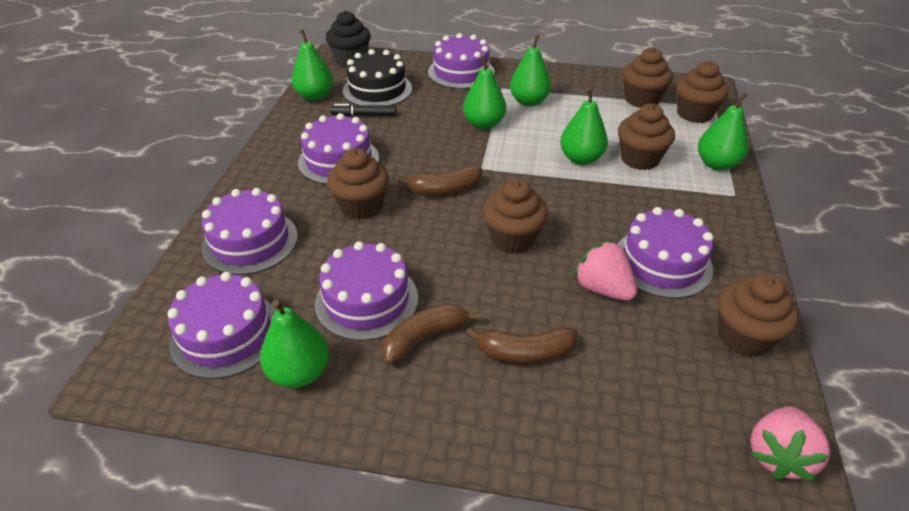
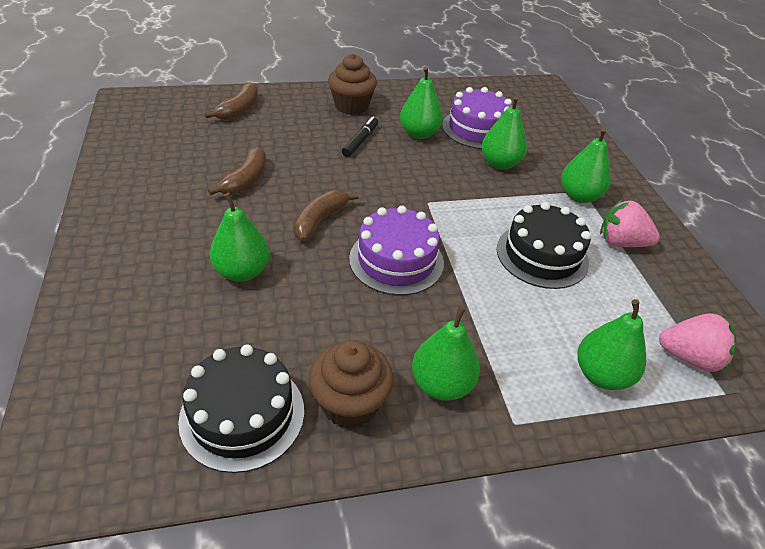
black cake: 1 -> 2
black cupcake: 1 -> 0
brown cupcake: 6 -> 2
purple cake: 6 -> 2

